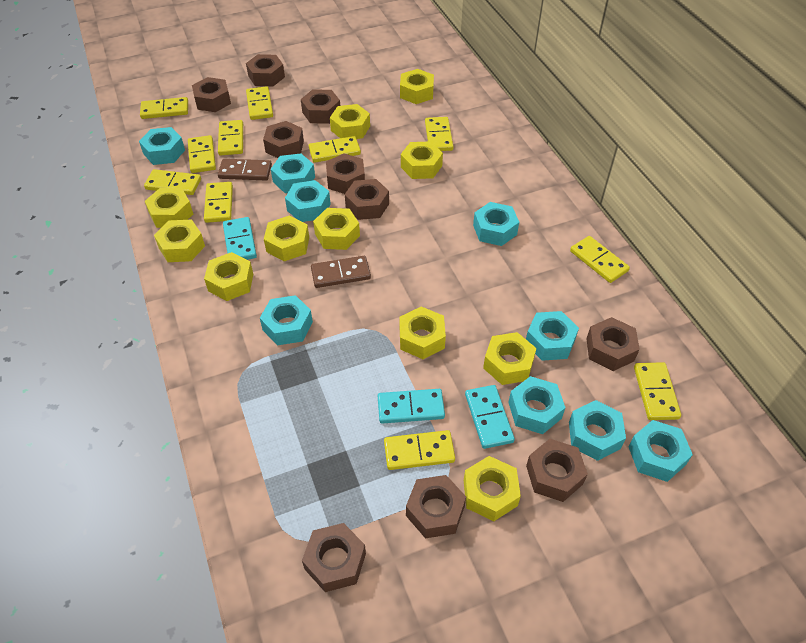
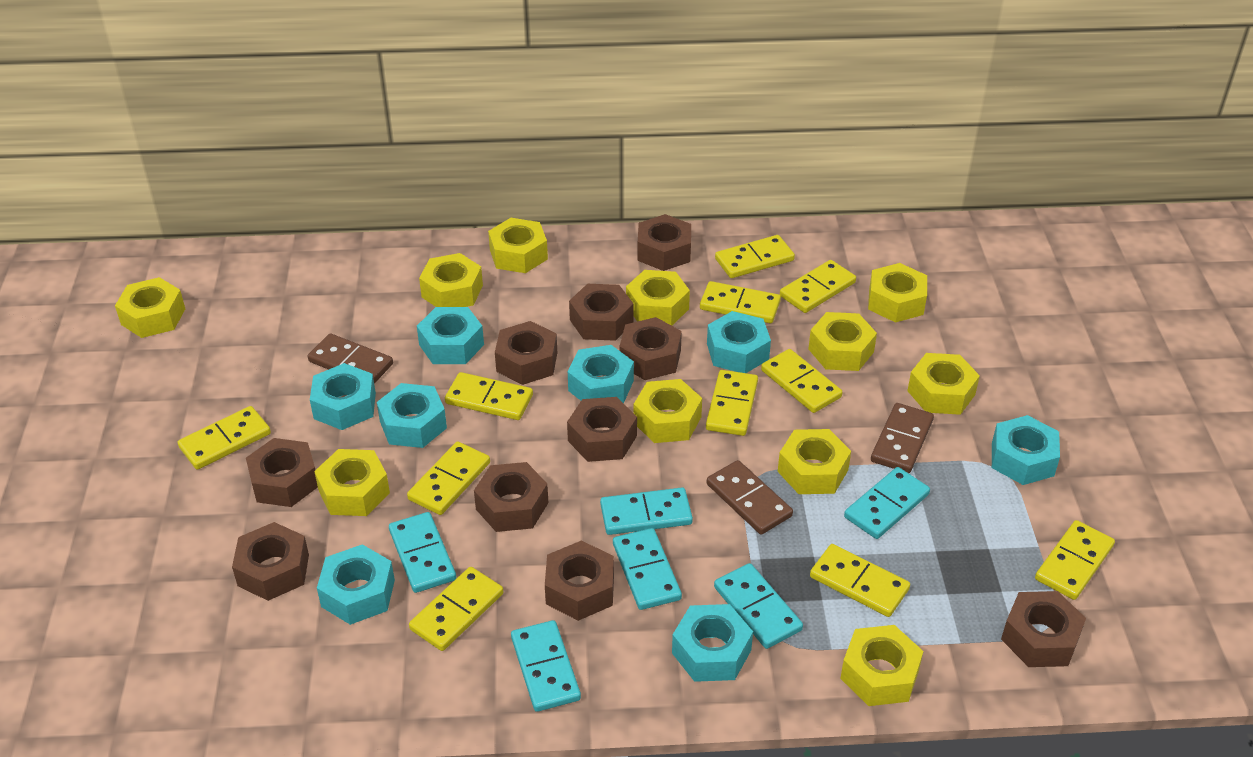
brown domino: 2 -> 3
turquoise domino: 3 -> 6
turquoise nut: 9 -> 8

